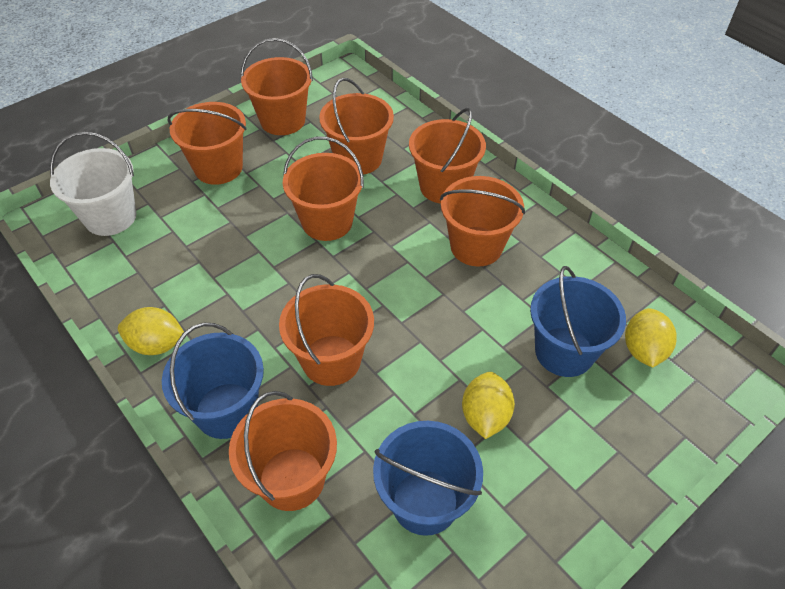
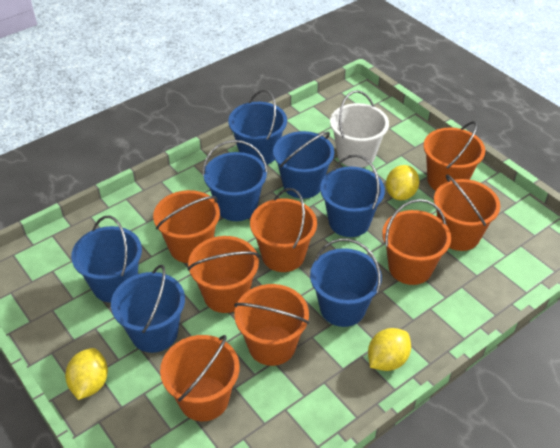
blue bucket: 3 -> 7

